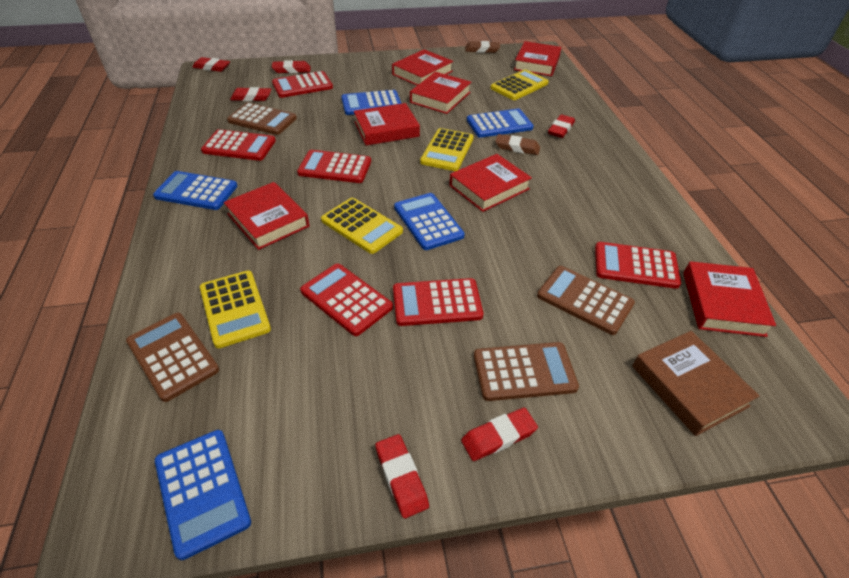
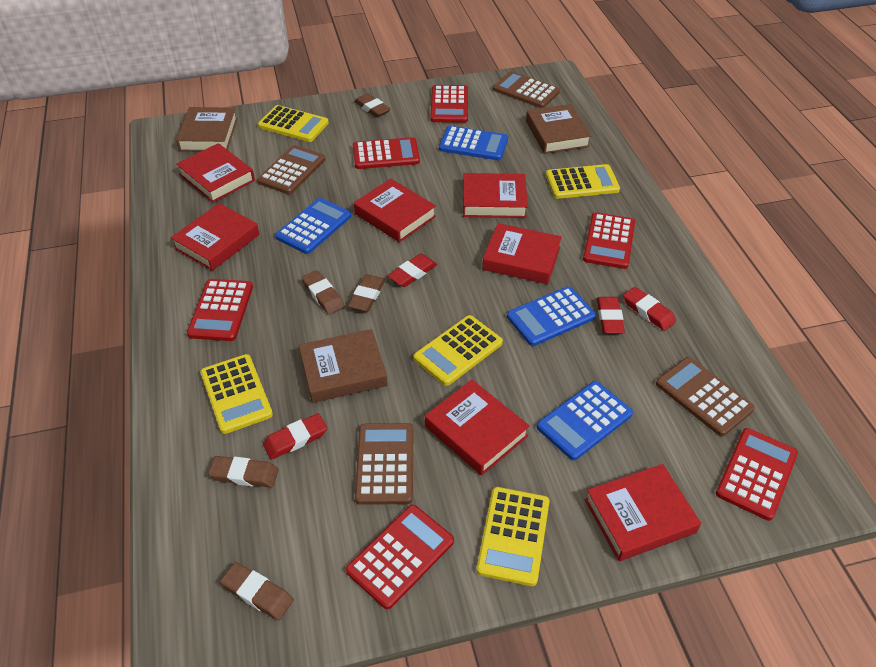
blue calculator: 5 -> 4
brown book: 1 -> 3
brown eraser: 2 -> 5
red eraser: 6 -> 4
yellow calculator: 4 -> 5

